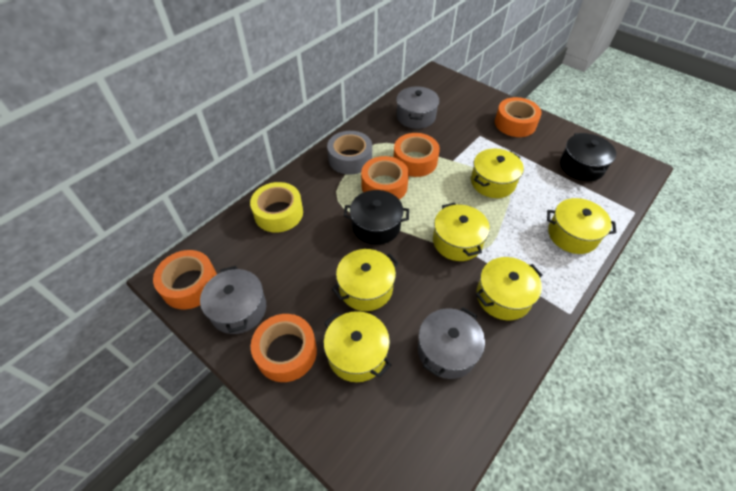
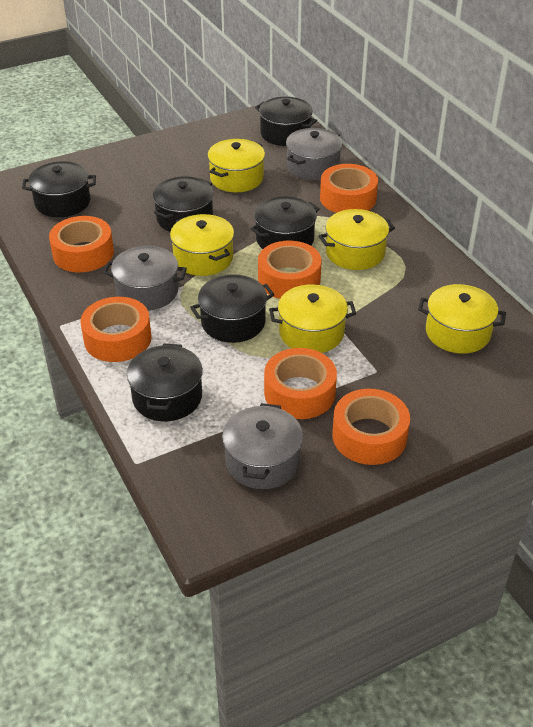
black pot: 2 -> 6
grey tape: 1 -> 0
orange tape: 5 -> 6
yellow pot: 6 -> 5
yellow tape: 1 -> 0

